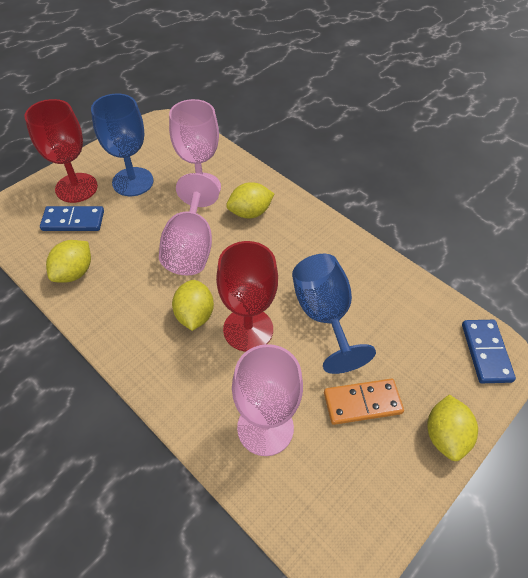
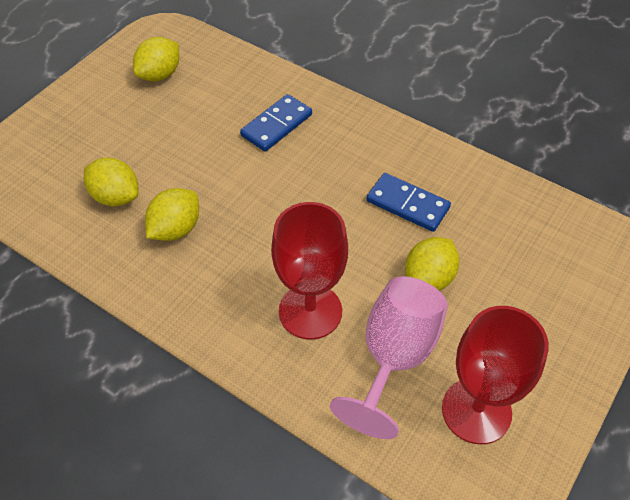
blue goblet: 2 -> 0
orange domino: 1 -> 0
pink goblet: 3 -> 1

